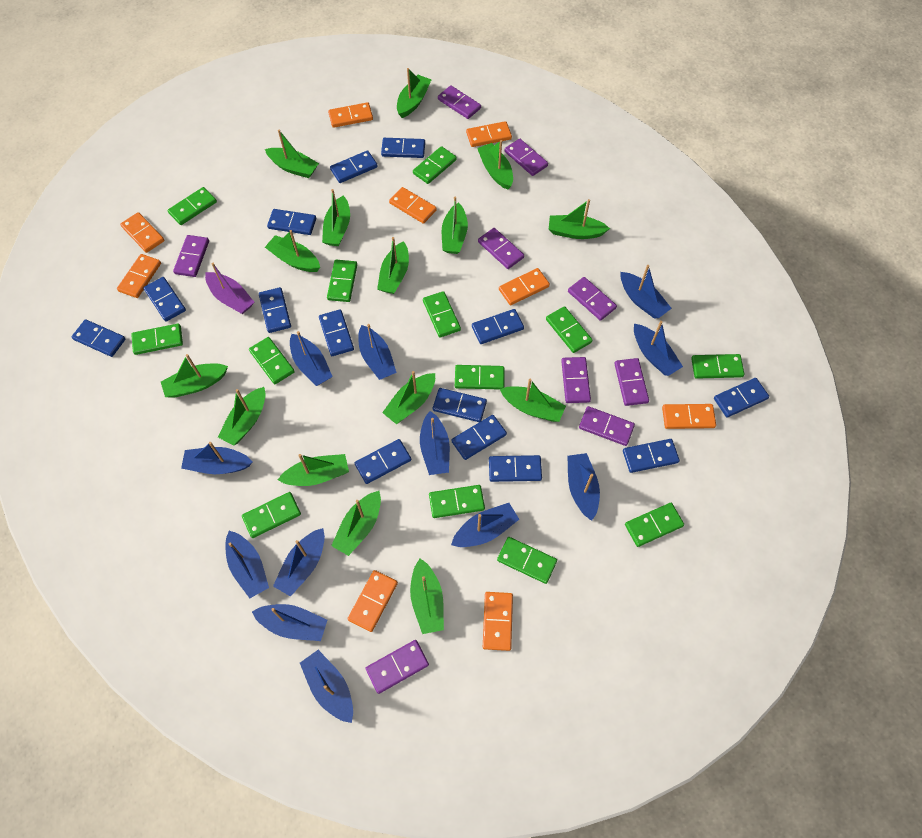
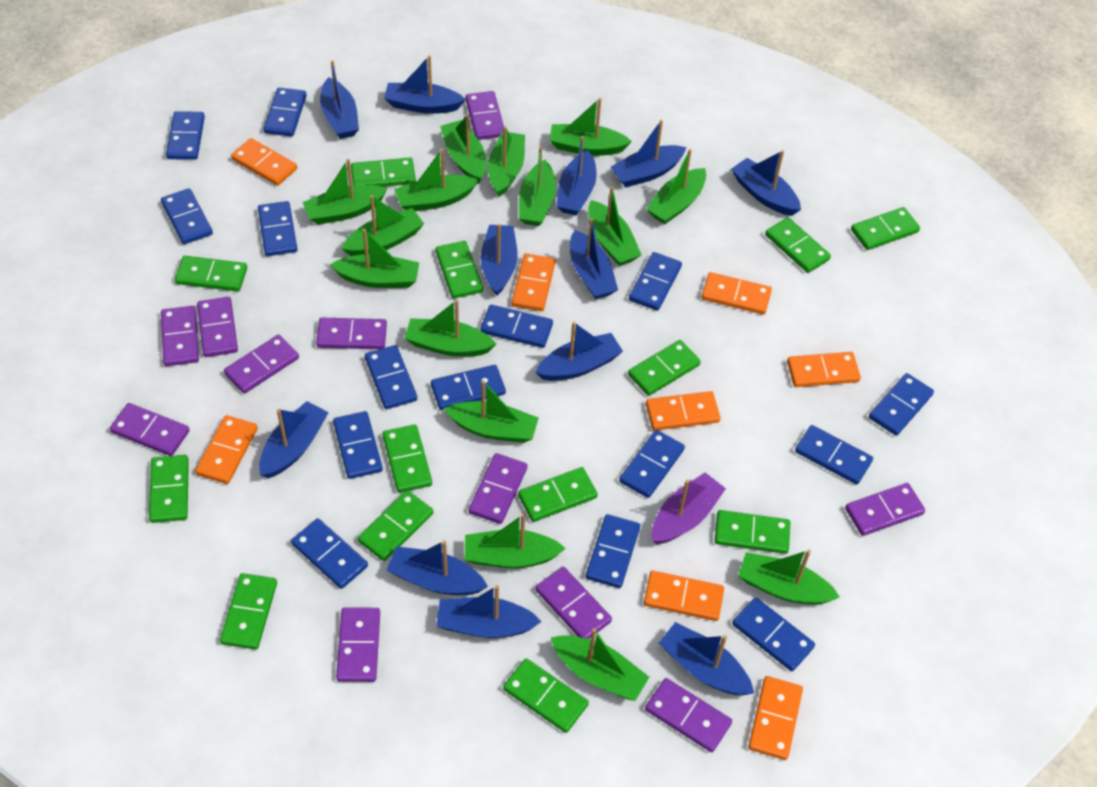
blue domino: 14 -> 15
orange domino: 9 -> 8
purple domino: 9 -> 11

